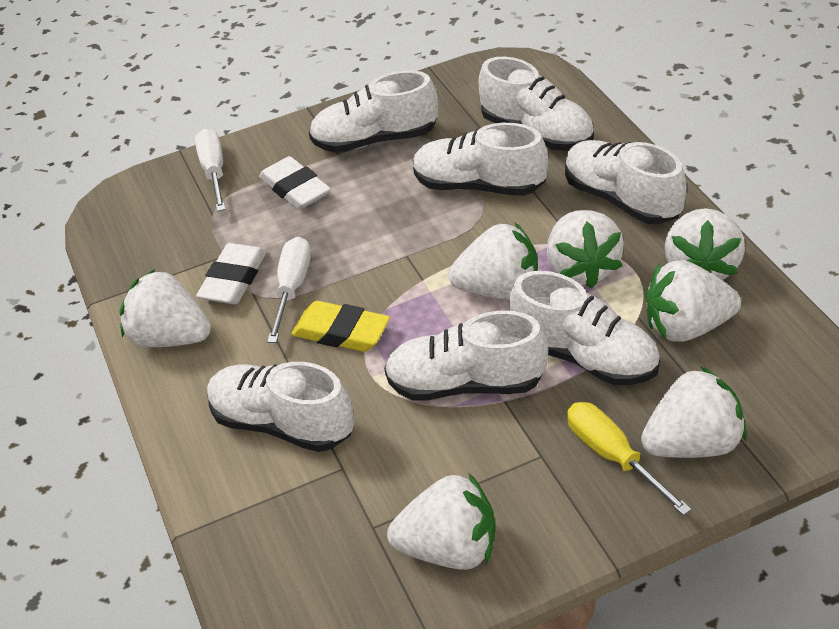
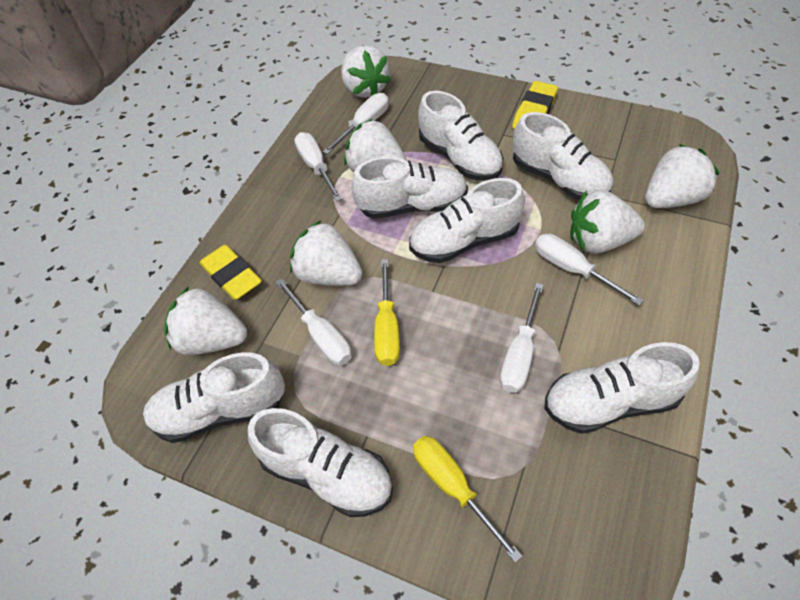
white eraser: 2 -> 0
white screwdriver: 2 -> 5
white strawberry: 7 -> 6
yellow eraser: 1 -> 2
yellow screwdriver: 1 -> 2

